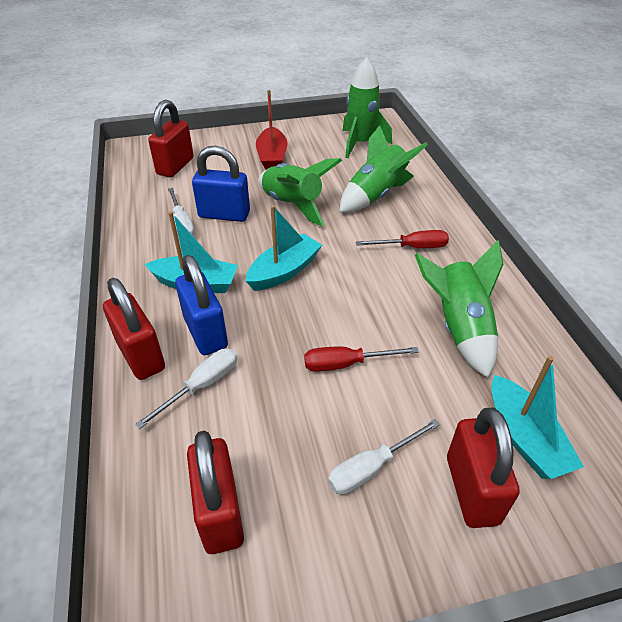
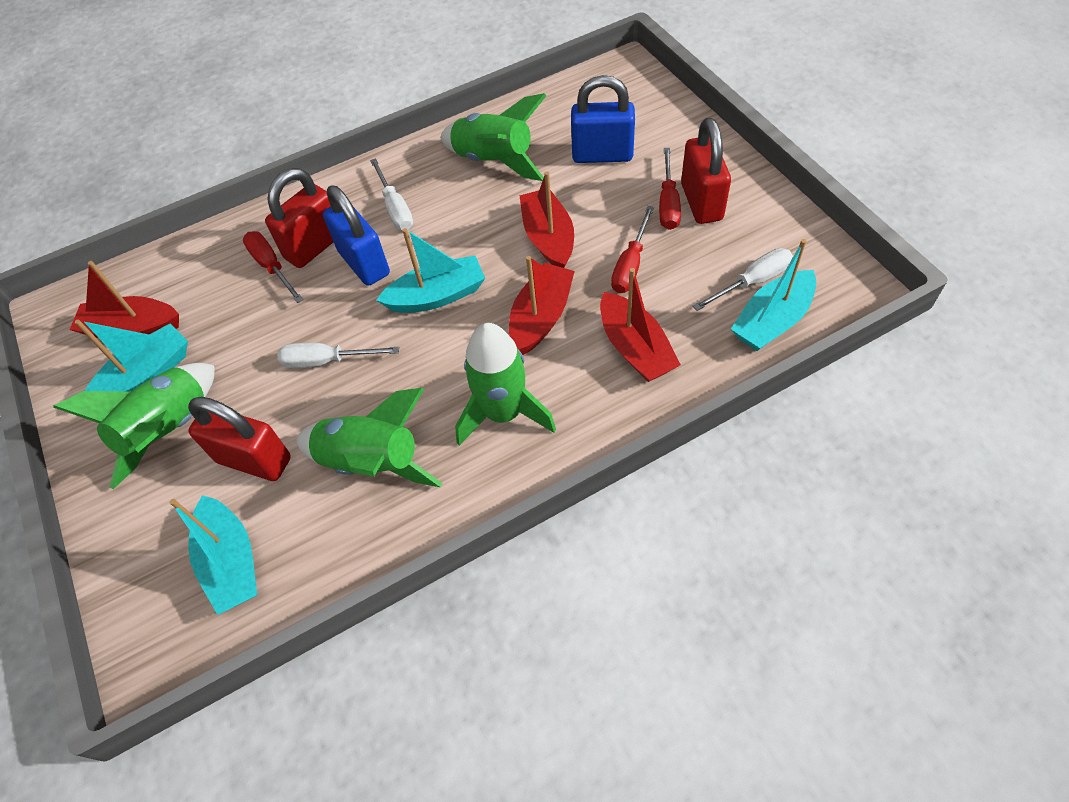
red boat: 1 -> 4
red padlock: 4 -> 3
red screwdriver: 2 -> 3
turquoise boat: 3 -> 4

